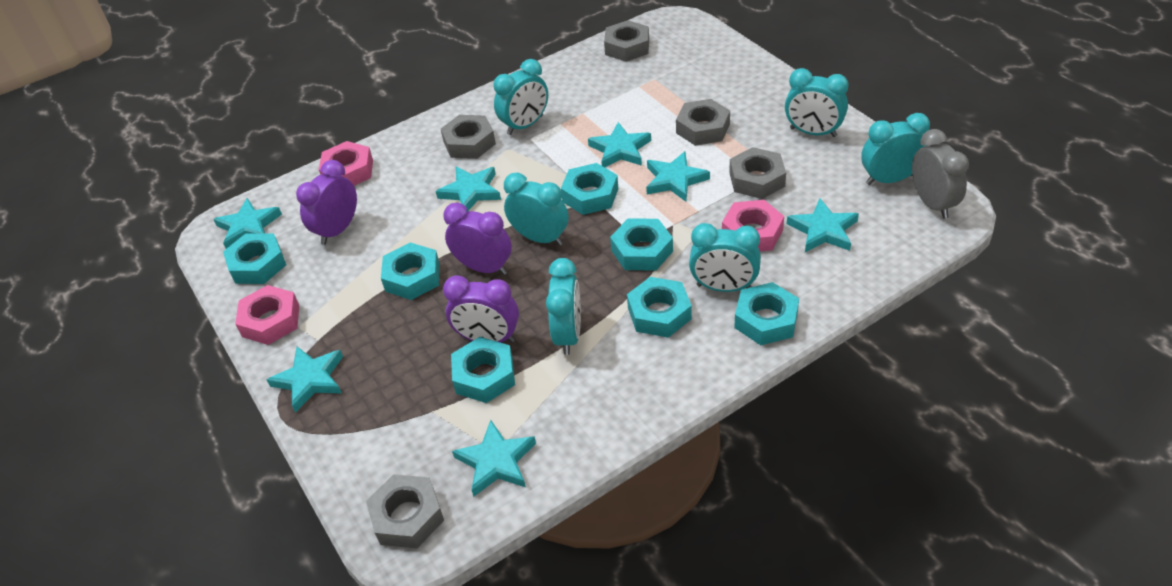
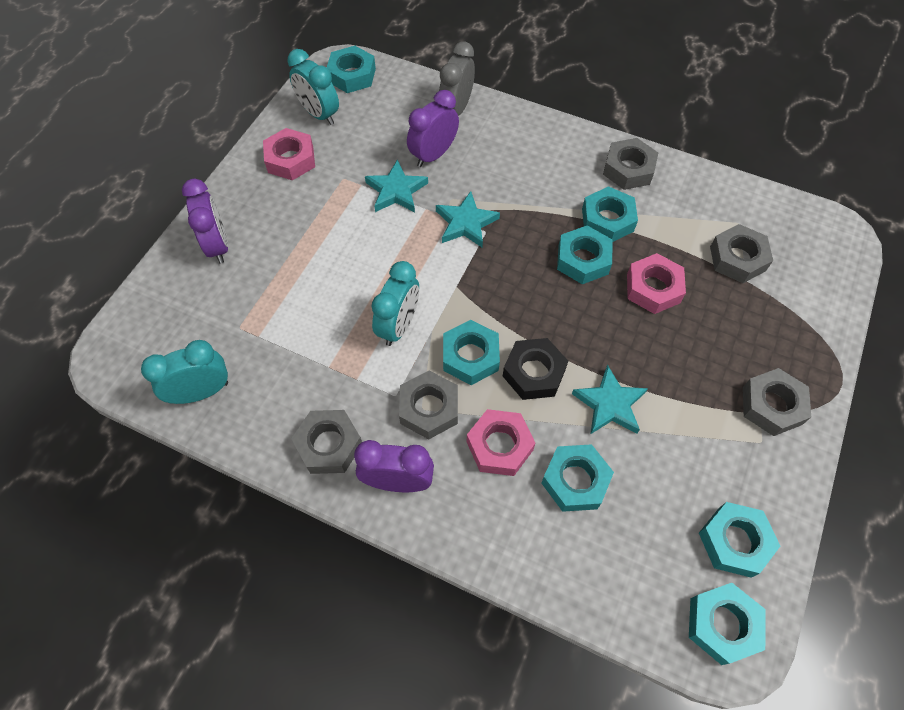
black nut: 0 -> 1
turquoise clock: 6 -> 3
turquoise star: 7 -> 3

